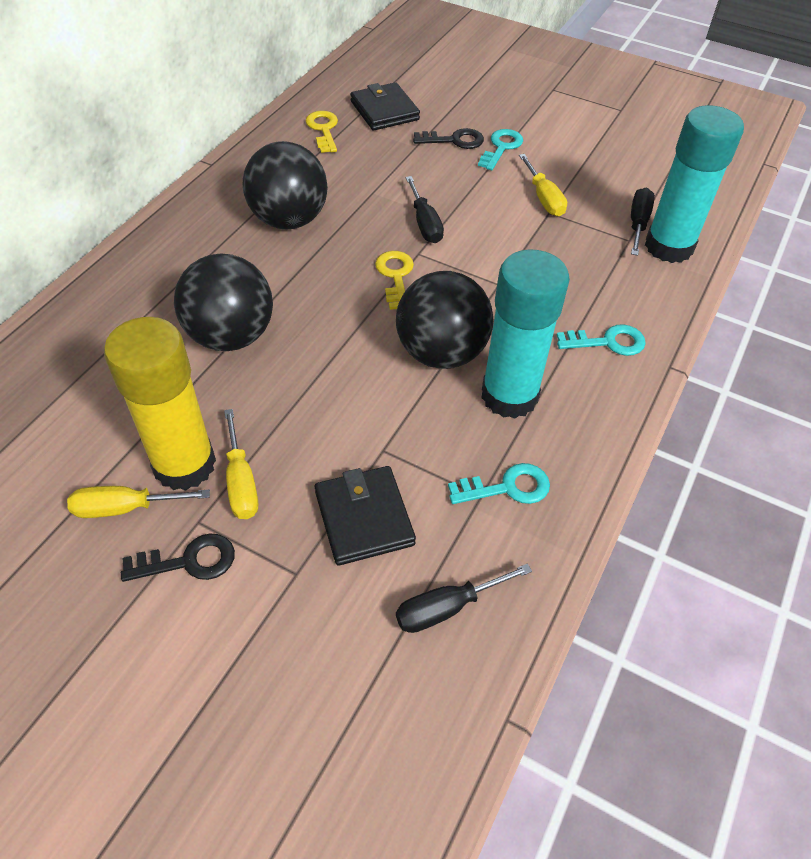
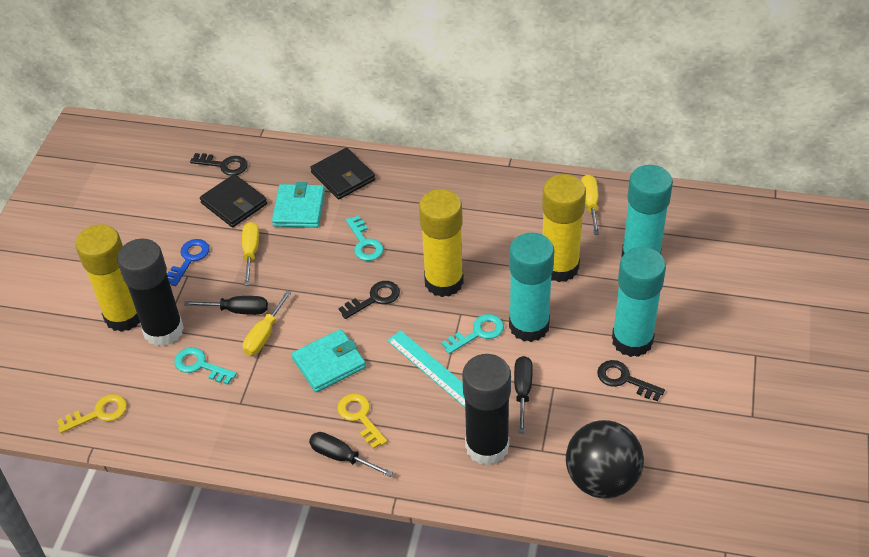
black ball: 3 -> 1
black glue stick: 0 -> 2
black key: 2 -> 3
blue key: 0 -> 1
turquoise glue stick: 2 -> 3
turquoise ruler: 0 -> 1
turquoise wallet: 0 -> 2
yellow glue stick: 1 -> 3

